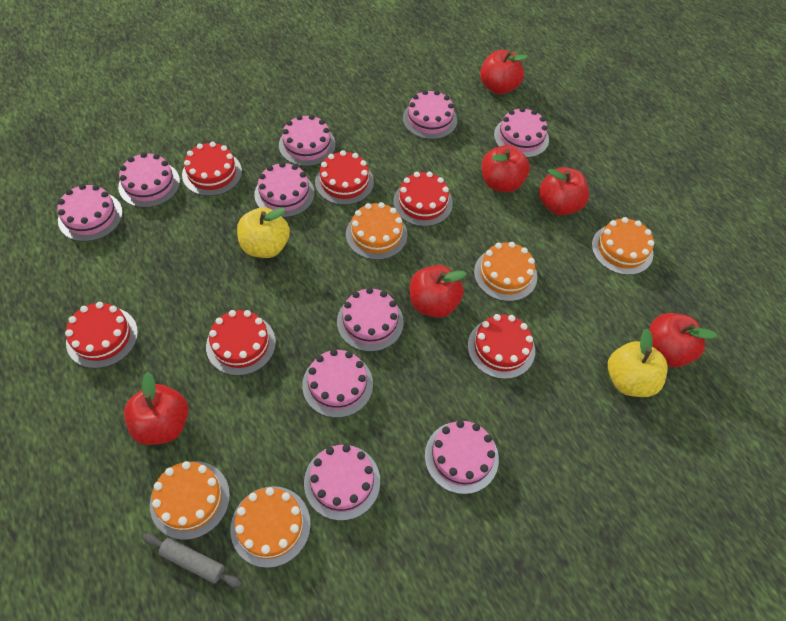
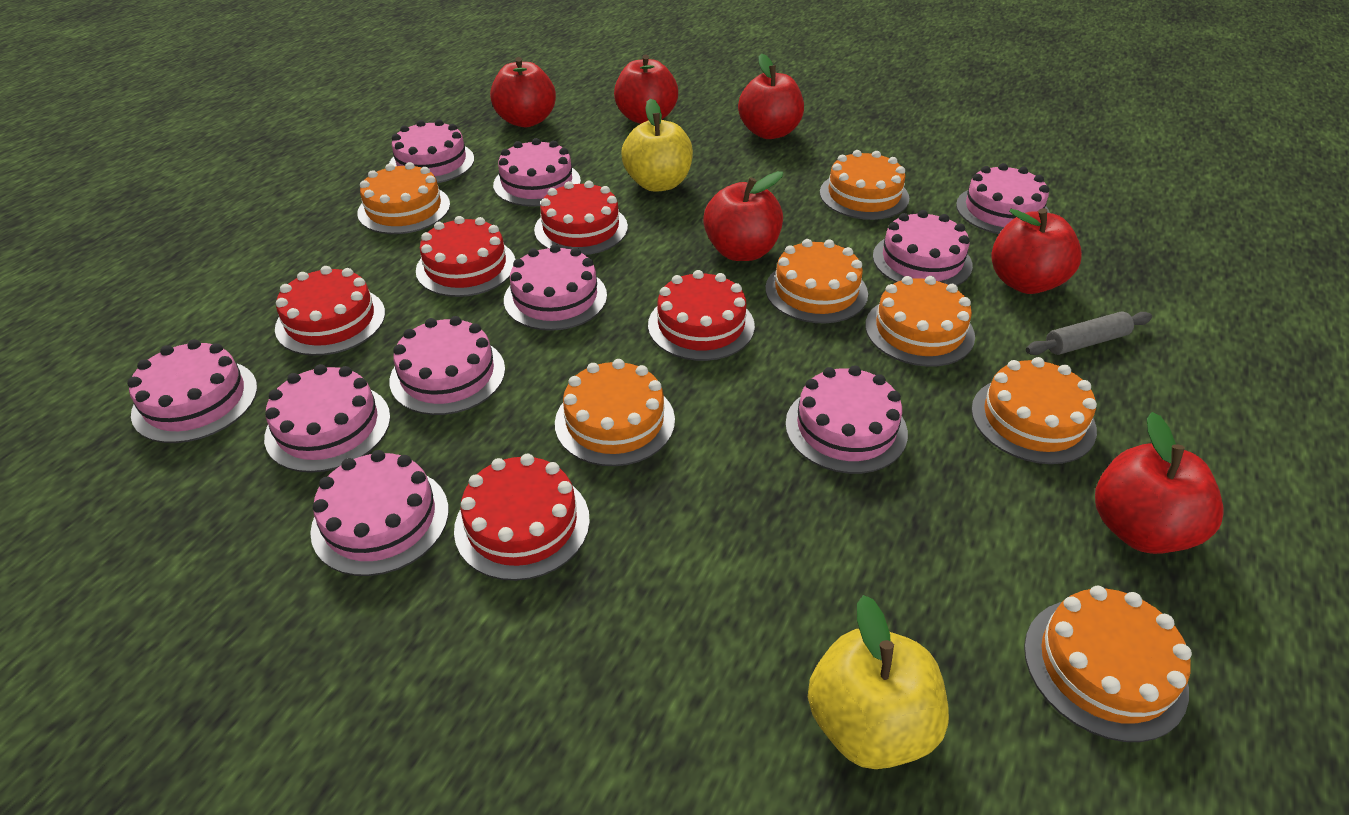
orange cake: 5 -> 7
red cake: 6 -> 5

